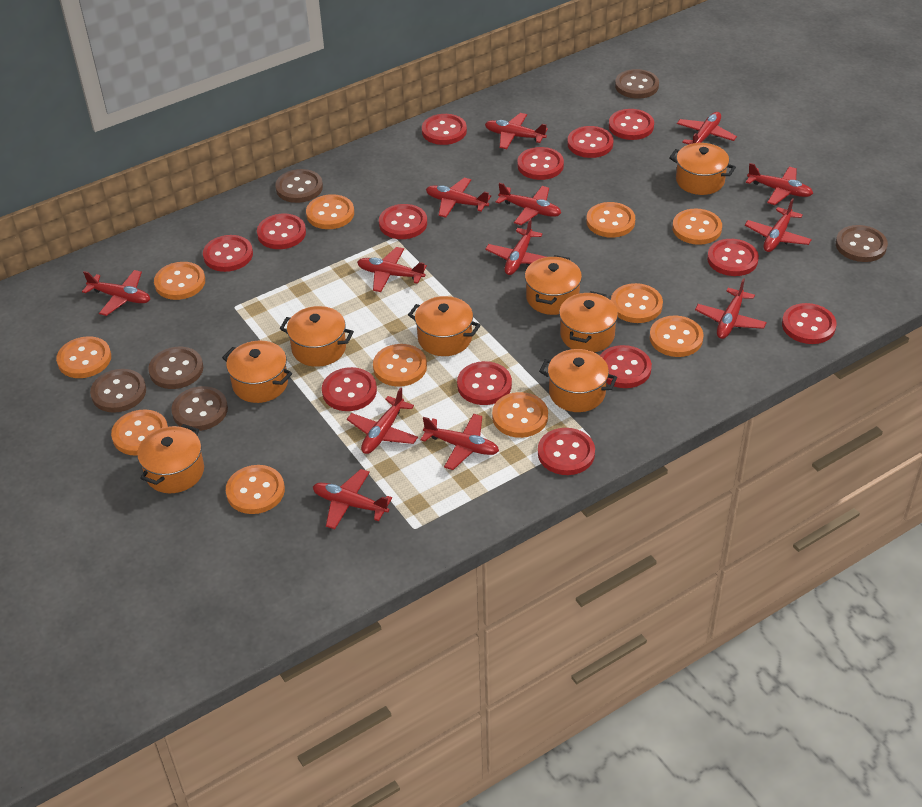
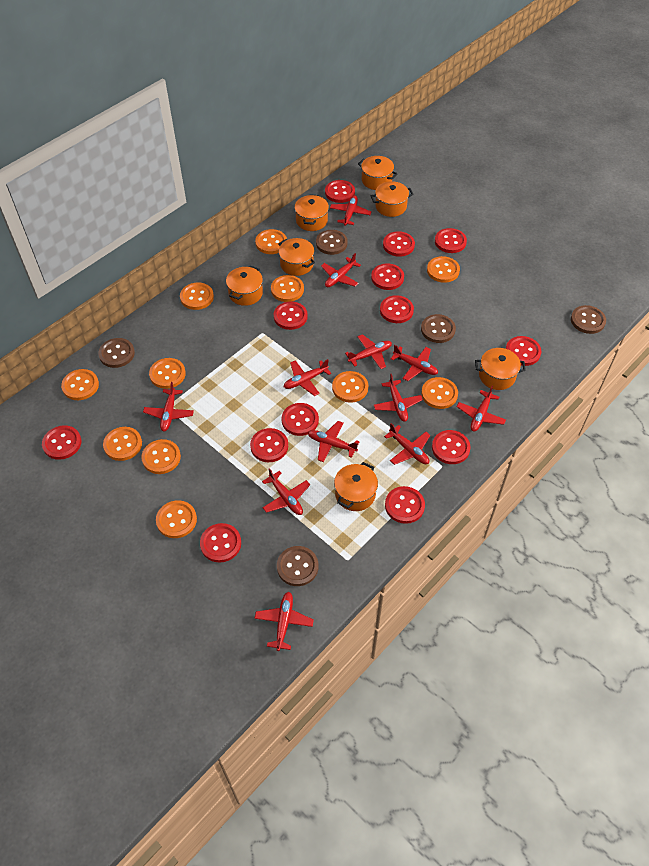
brown button: 6 -> 5
orange pot: 8 -> 7
red plane: 13 -> 12

